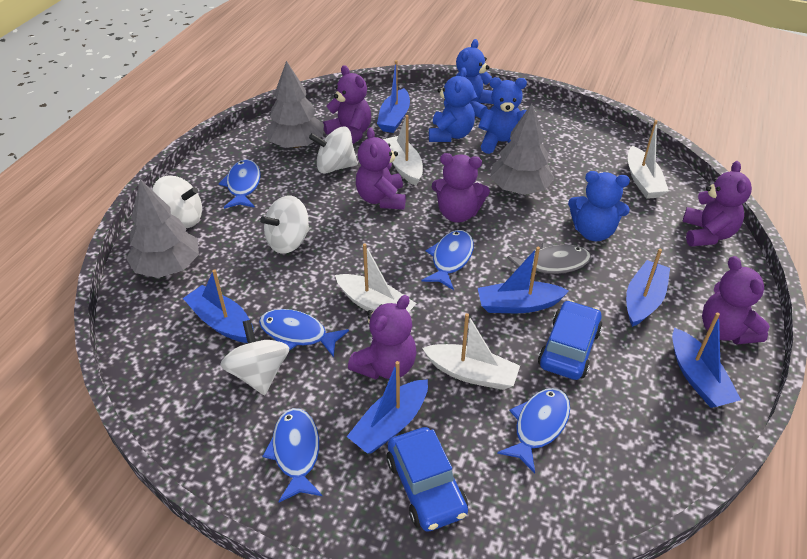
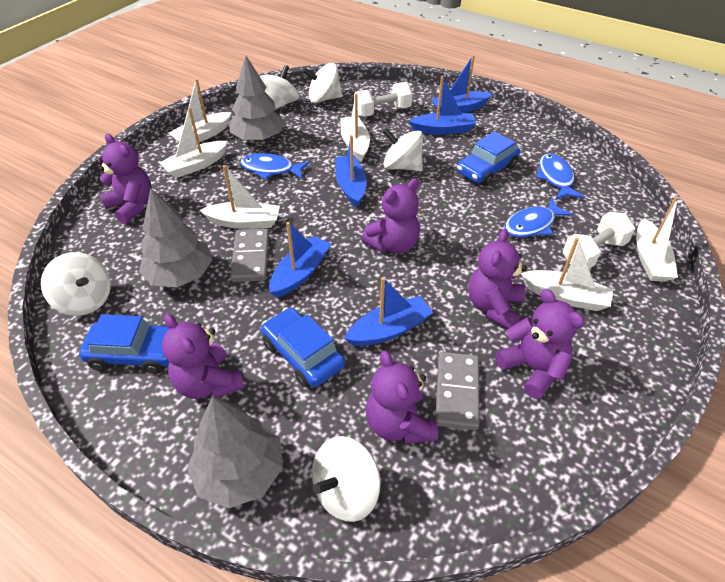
blue boat: 6 -> 5
blue car: 2 -> 3
blue fish: 5 -> 3
blue teddy bear: 4 -> 0
grey domino: 0 -> 2
grey fish: 1 -> 0
white boat: 4 -> 6
white dumbbell: 0 -> 2
white spinning top: 4 -> 5

